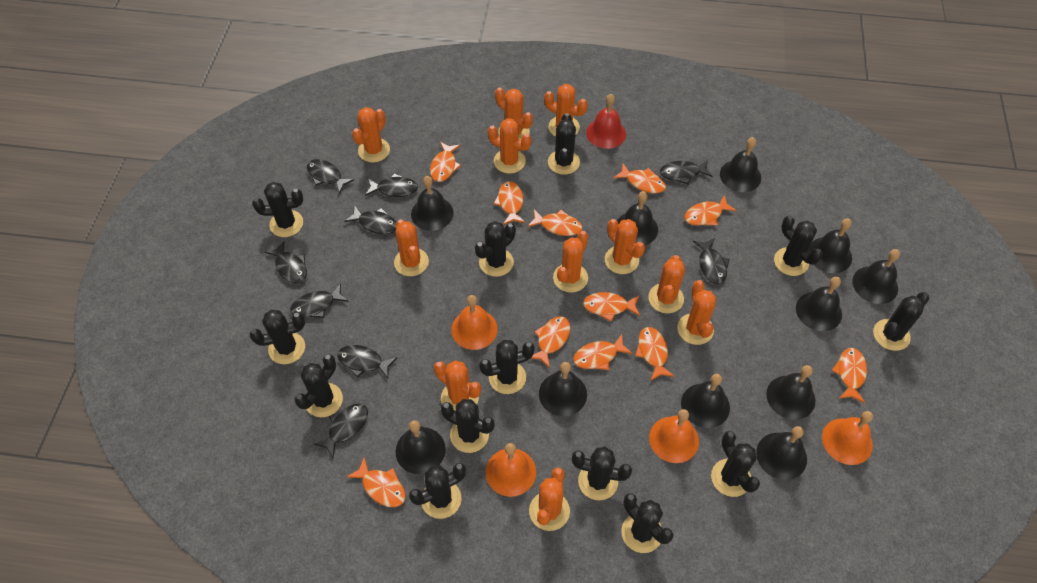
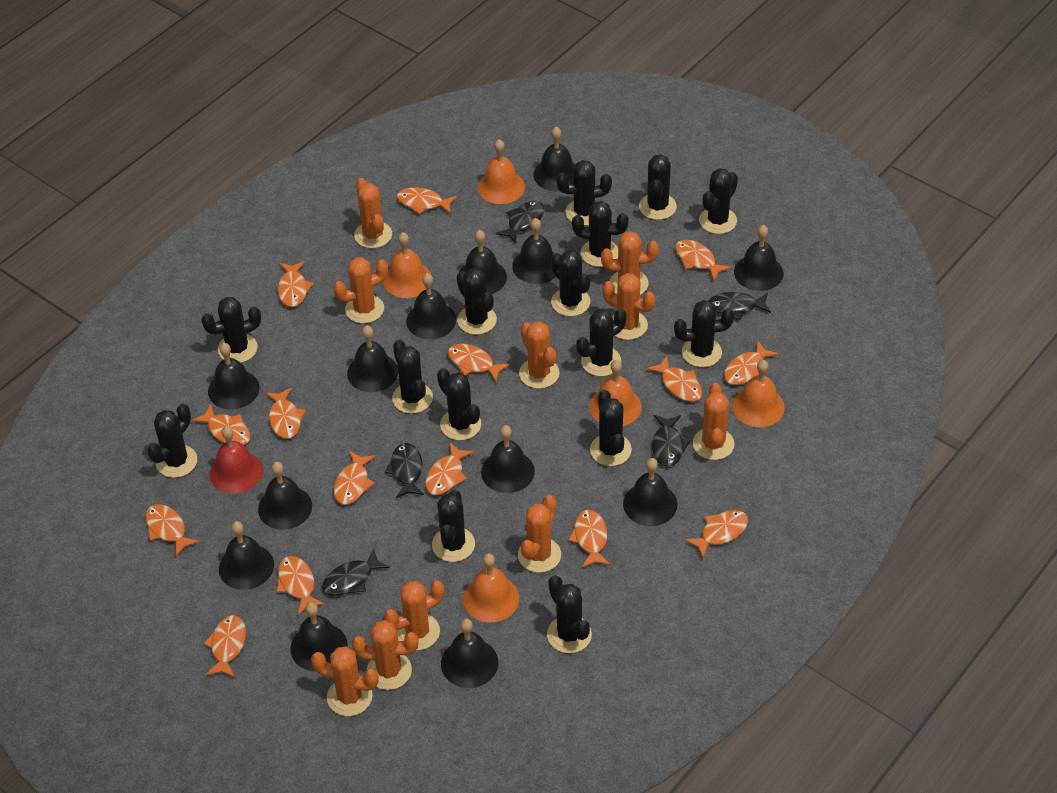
black bell: 11 -> 13
black cactus: 13 -> 15
black fish: 9 -> 5
orange bell: 4 -> 5
orange cactus: 11 -> 10
orange fish: 11 -> 15

